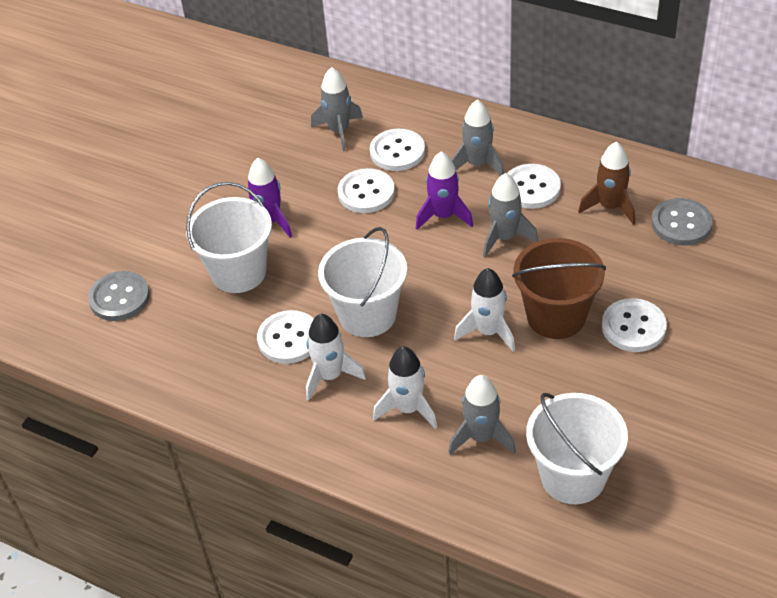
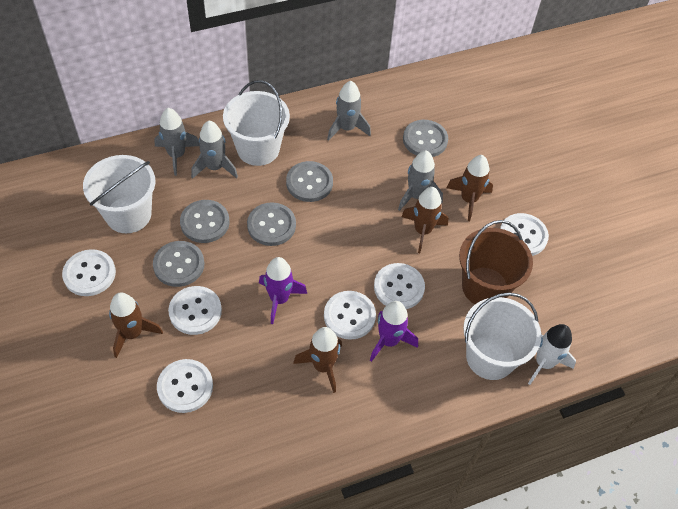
brown rocket: 1 -> 4
grey button: 2 -> 5
white button: 5 -> 6
white rocket: 3 -> 1

